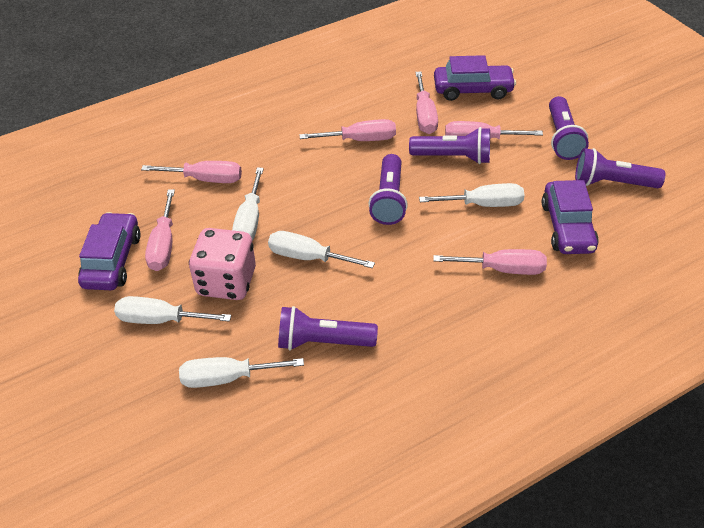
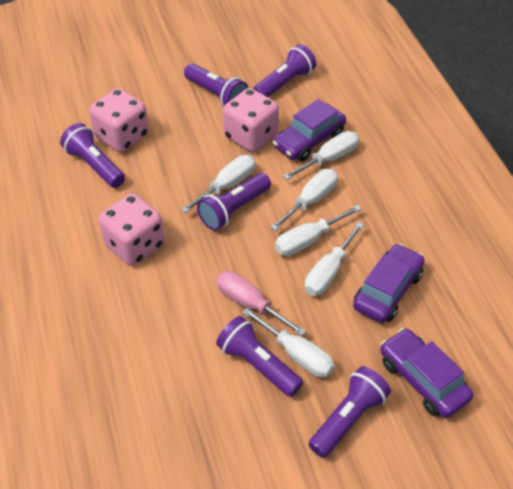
pink dice: 1 -> 3
pink screwdriver: 6 -> 1
purple flashlight: 5 -> 6
white screwdriver: 5 -> 6

